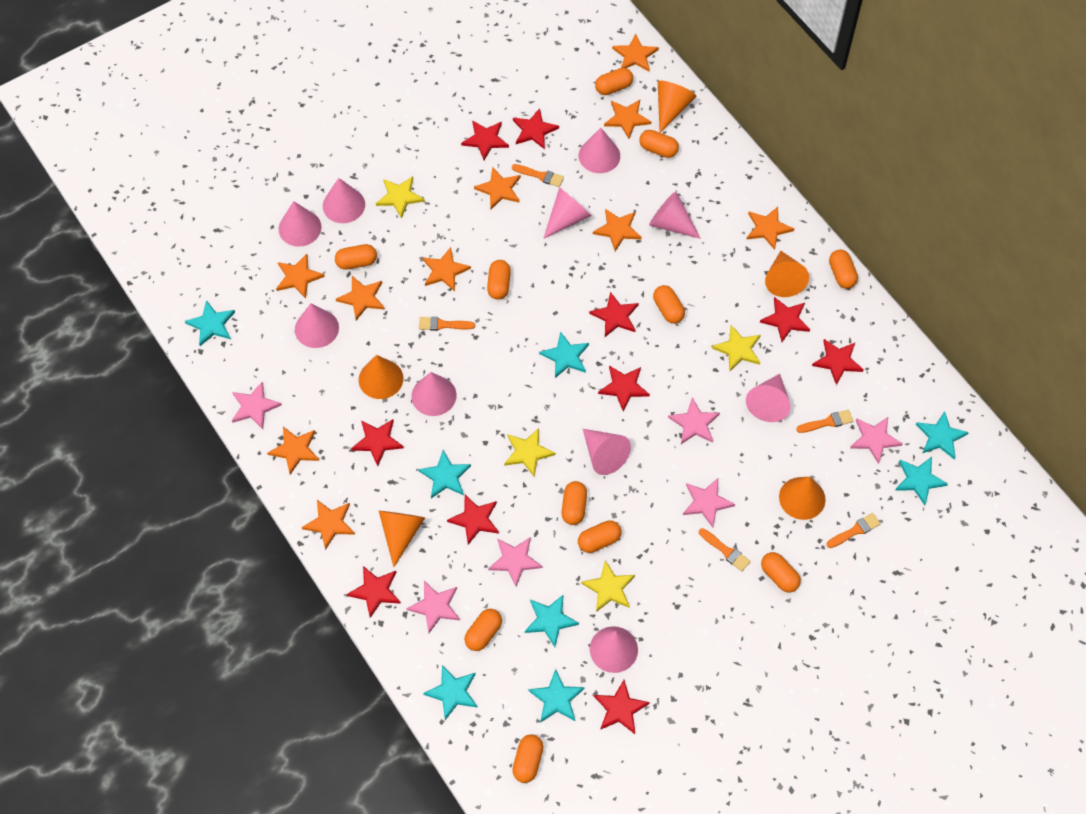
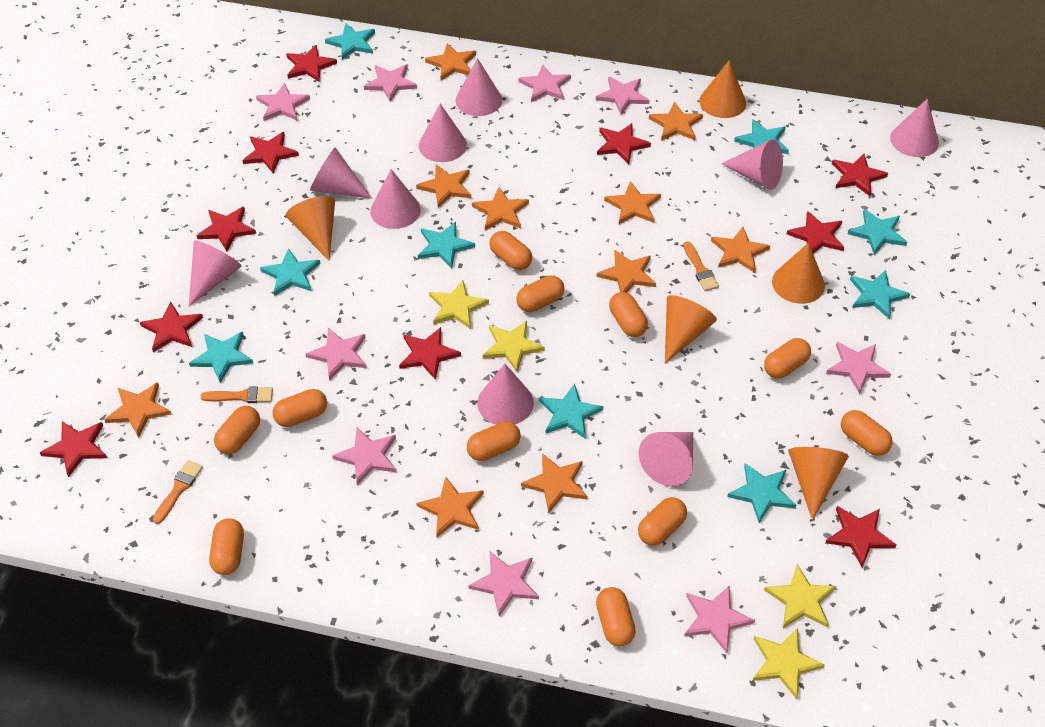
orange brush: 5 -> 3
pink cone: 10 -> 9
pink star: 6 -> 9
turquoise star: 8 -> 9

